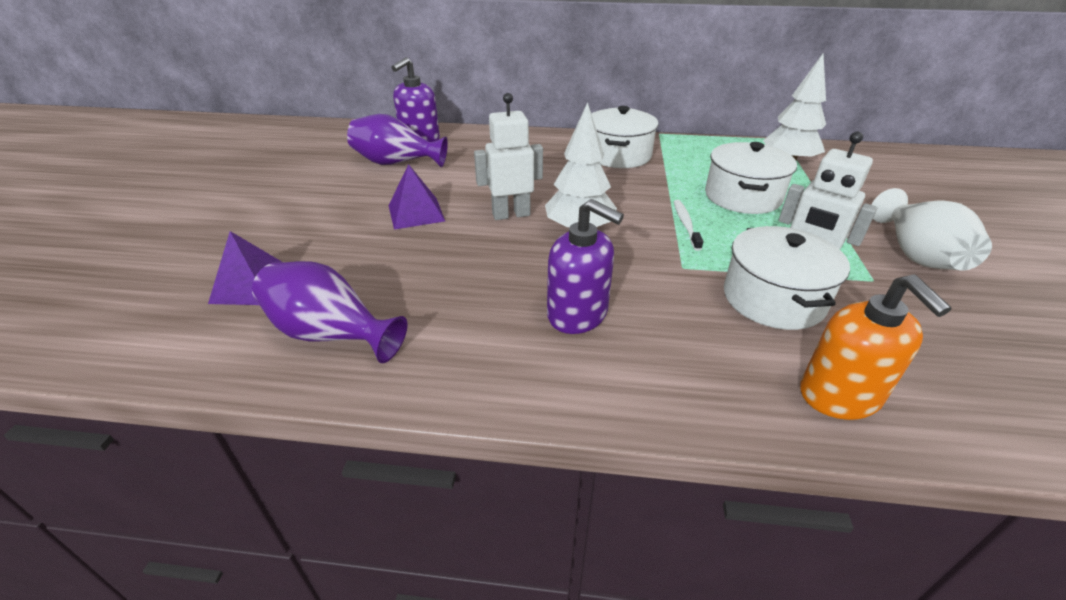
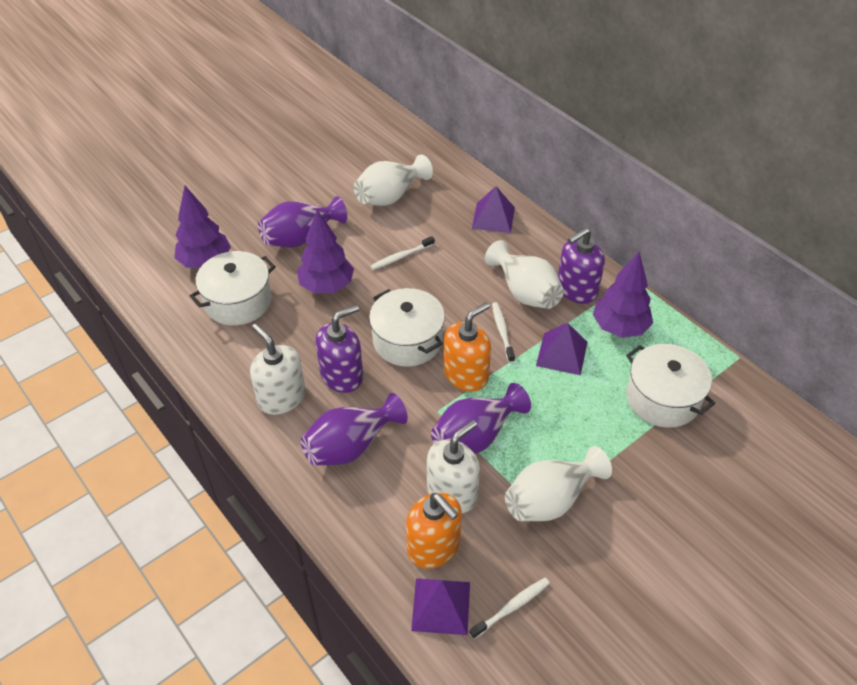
orange soap dispenser: 1 -> 2
purple pyramid: 2 -> 3
purple tree: 0 -> 3
purple vase: 2 -> 3
white robot: 2 -> 0
white soap dispenser: 0 -> 2
white toothbrush: 1 -> 3
white tree: 2 -> 0
white vase: 1 -> 3

